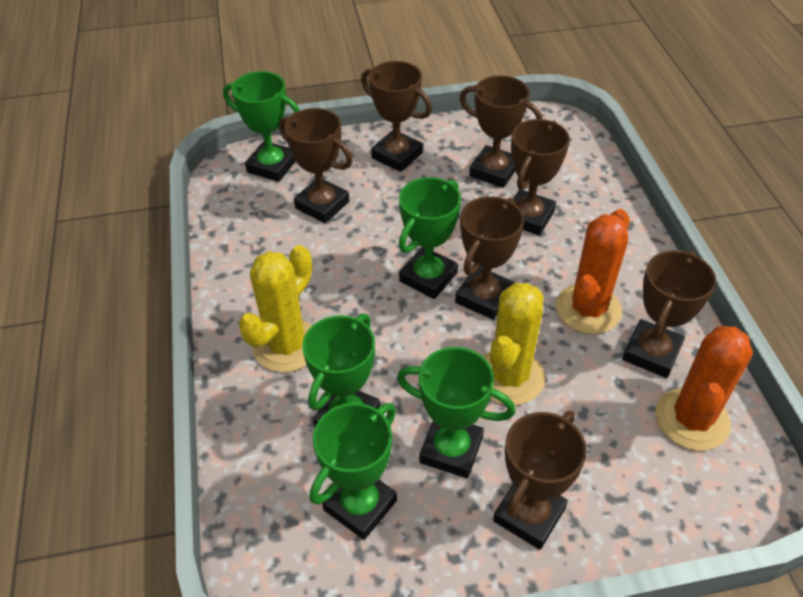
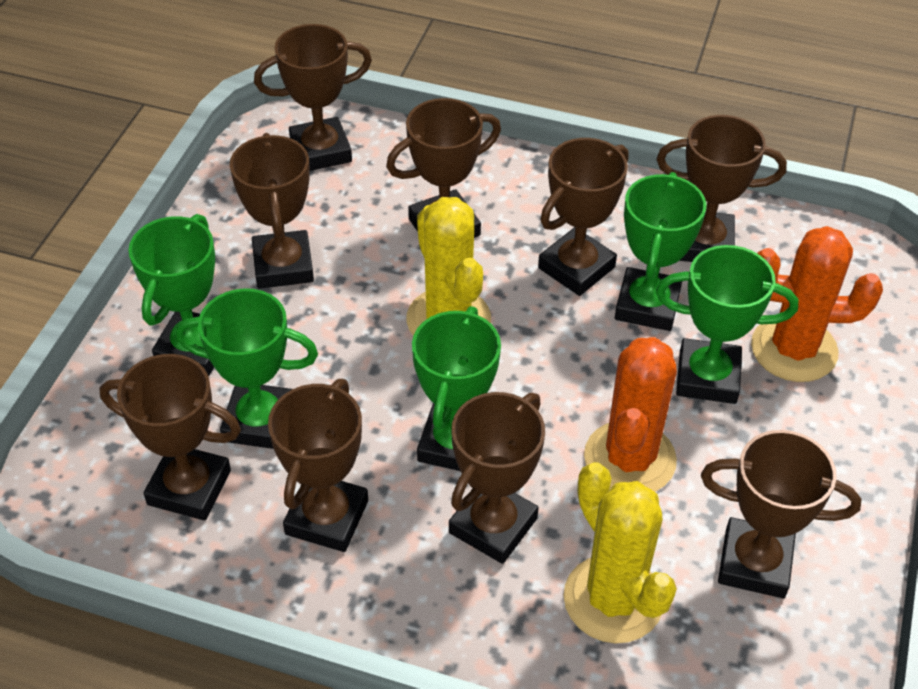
brown trophy: 7 -> 9

